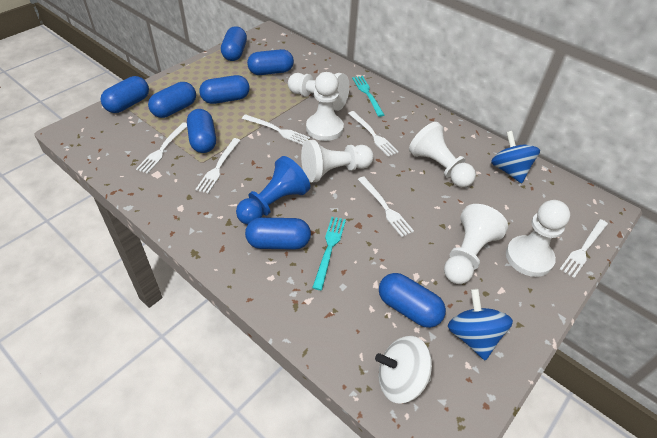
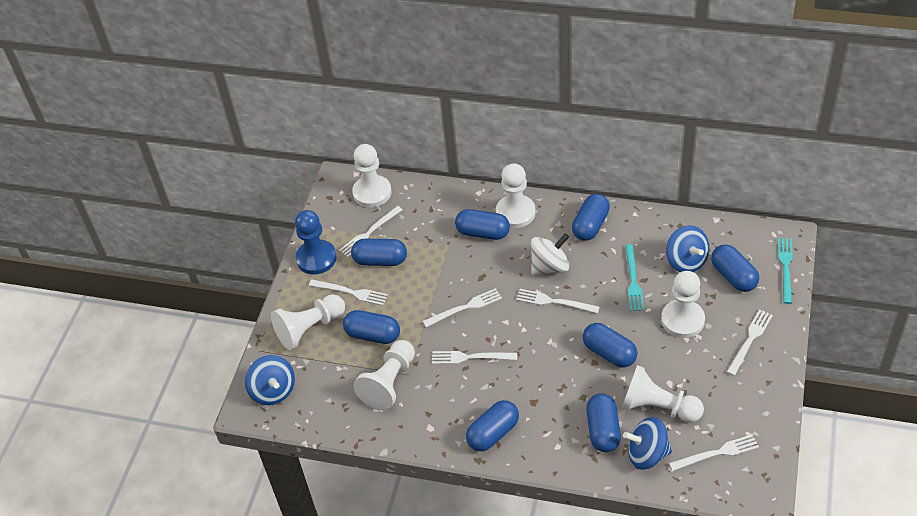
blue spinning top: 2 -> 3
white fork: 6 -> 7

